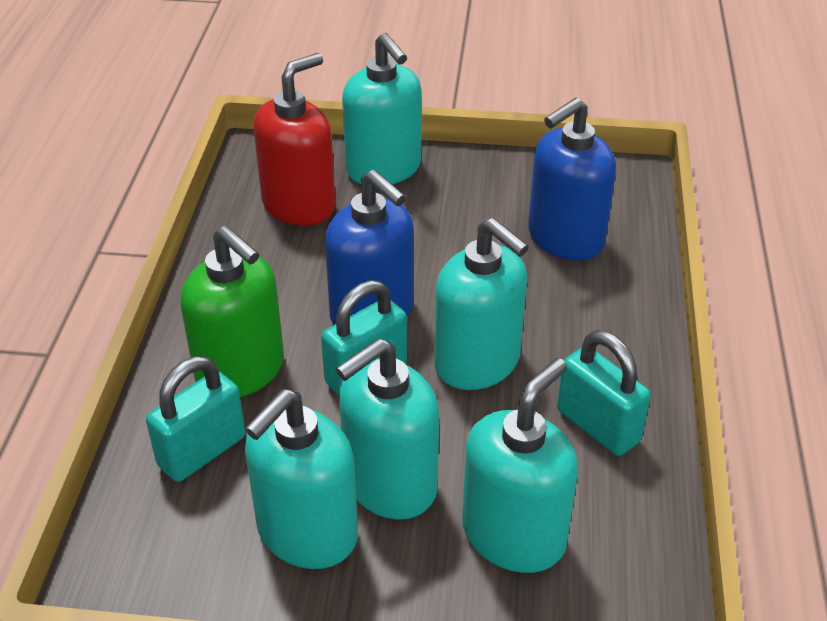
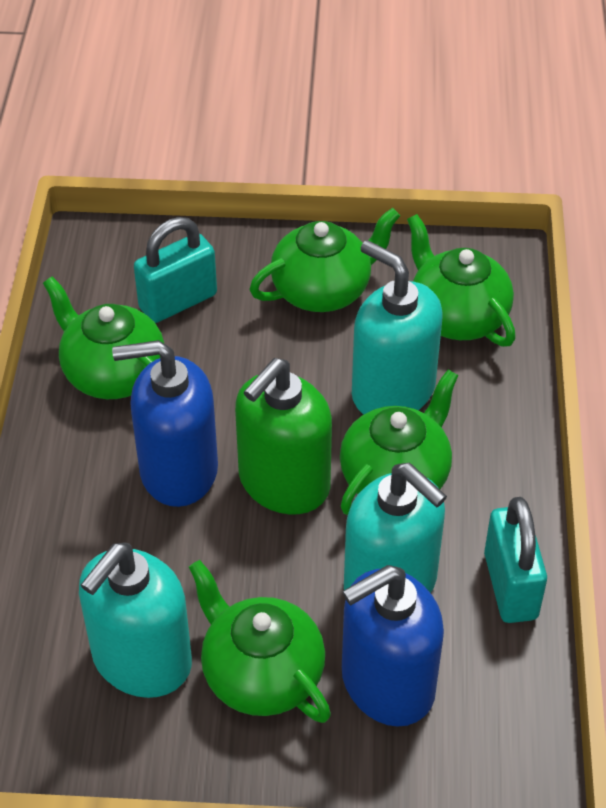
green teapot: 0 -> 5
red soap dispenser: 1 -> 0
turquoise padlock: 3 -> 2
turquoise soap dispenser: 5 -> 3

